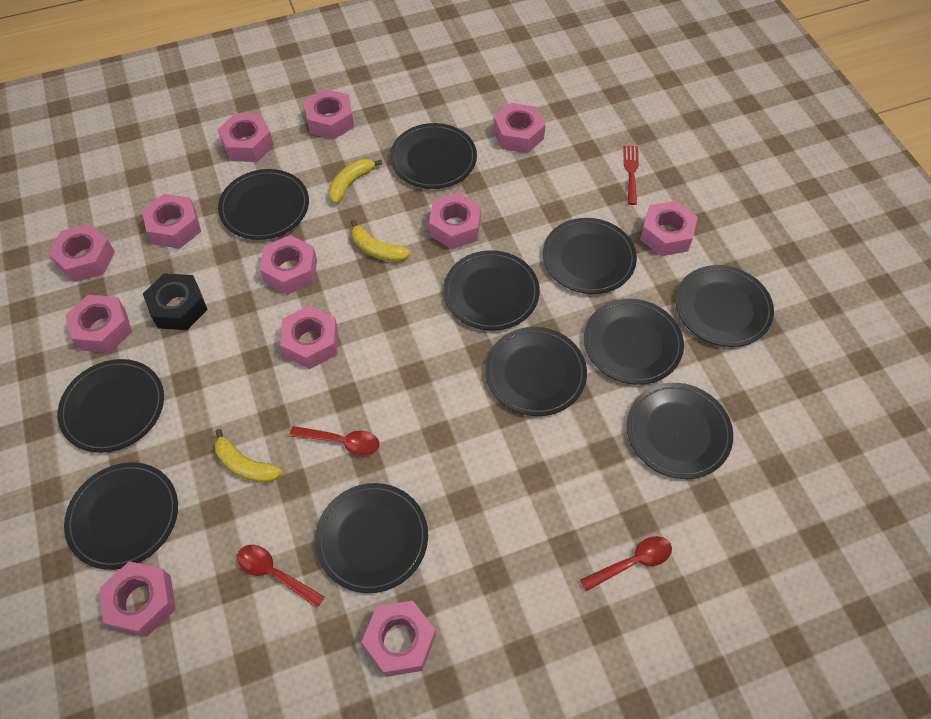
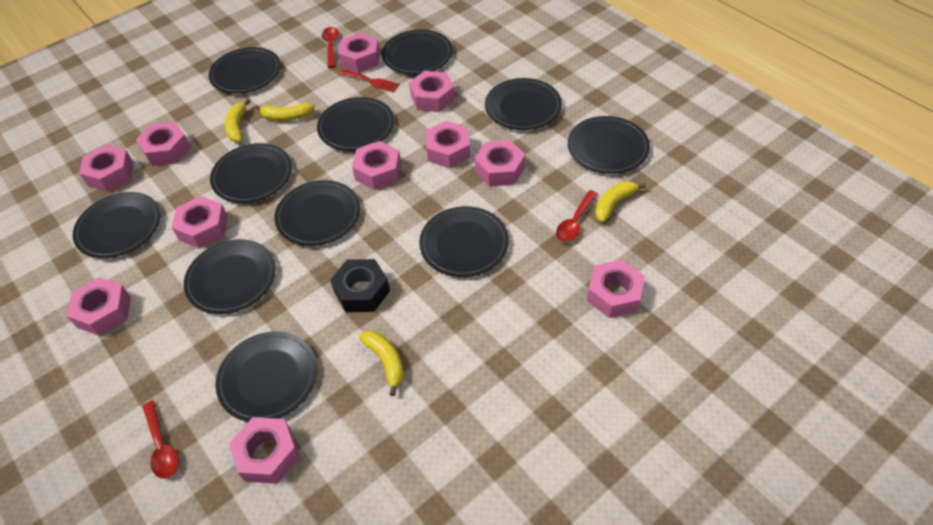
pink nut: 12 -> 11
yellow banana: 3 -> 4

